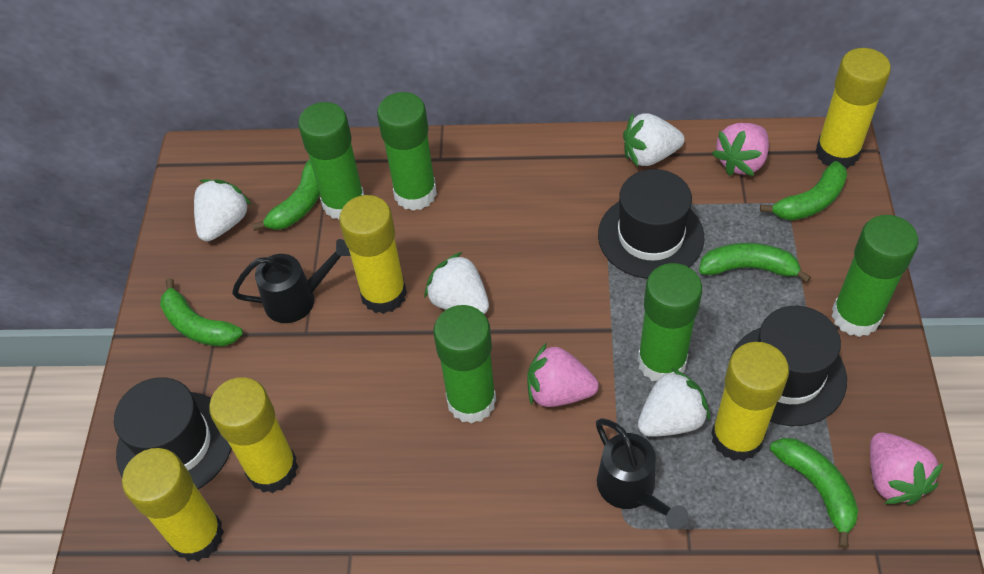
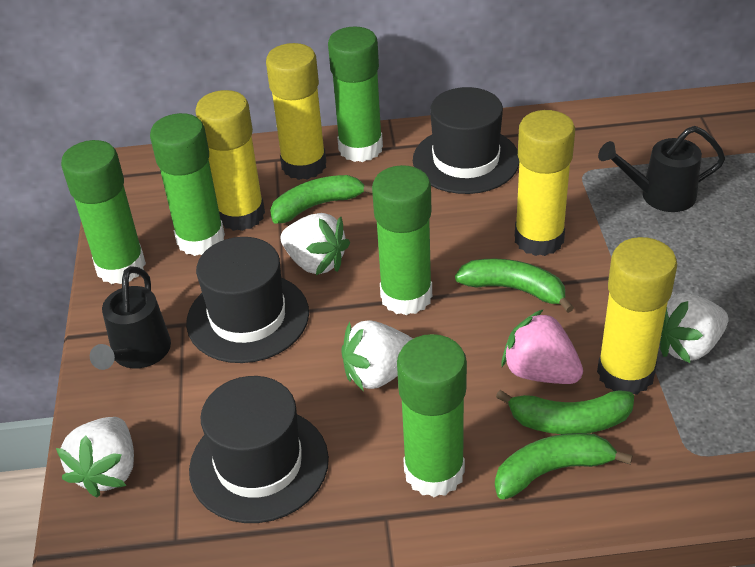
green banana: 5 -> 4
pink strawberry: 3 -> 1
yellow glue stick: 5 -> 4

